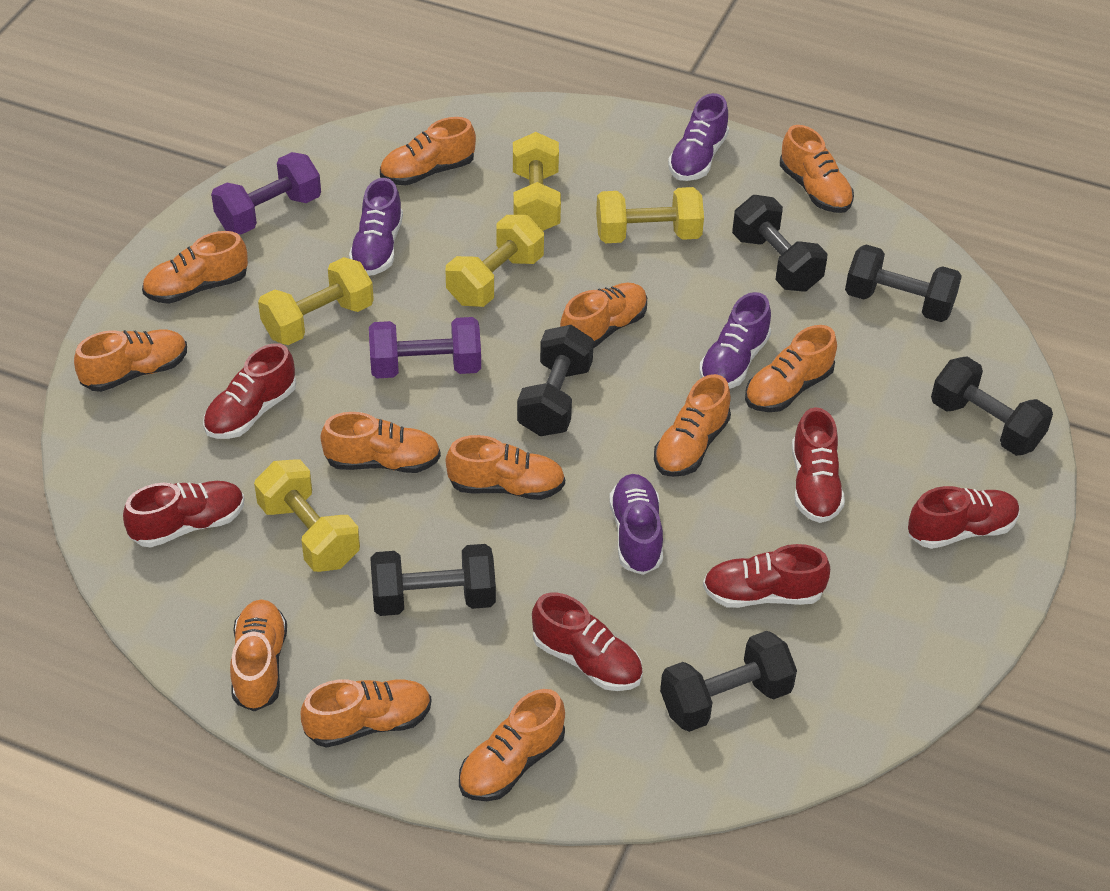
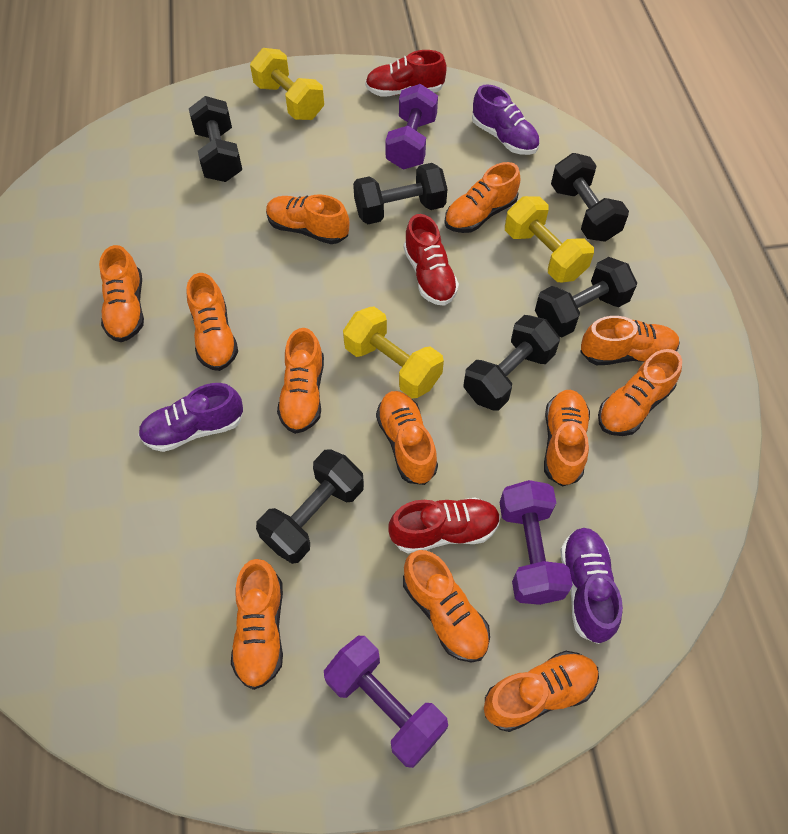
purple dumbbell: 2 -> 3
purple shoe: 4 -> 3
red shoe: 6 -> 3
yellow dumbbell: 5 -> 3

